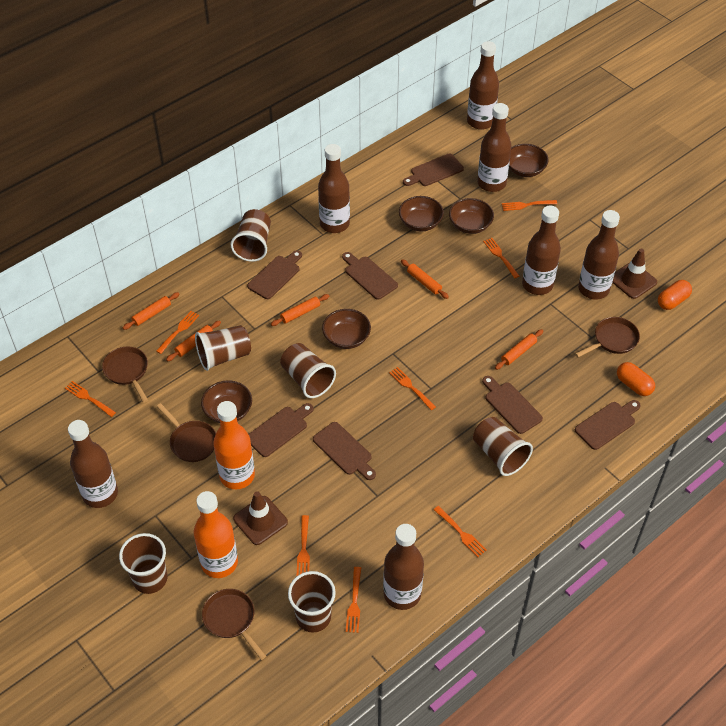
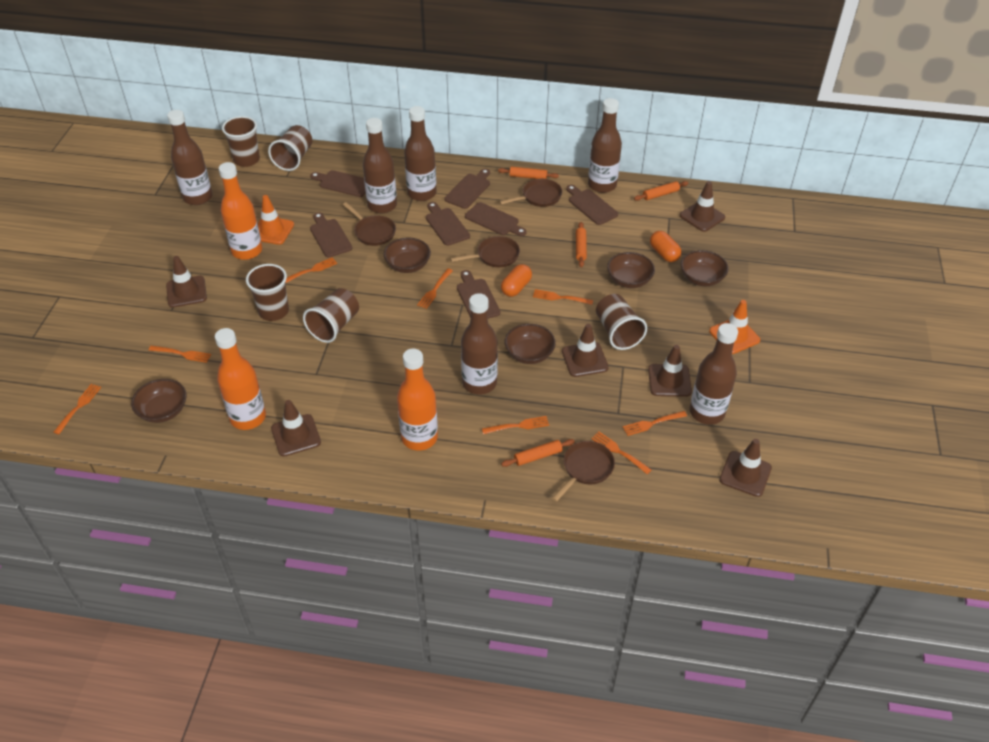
brown bottle: 7 -> 6
brown cup: 6 -> 5
brown traffic cone: 2 -> 6
orange bottle: 2 -> 3
orange rolling pin: 5 -> 4
orange traffic cone: 0 -> 2

